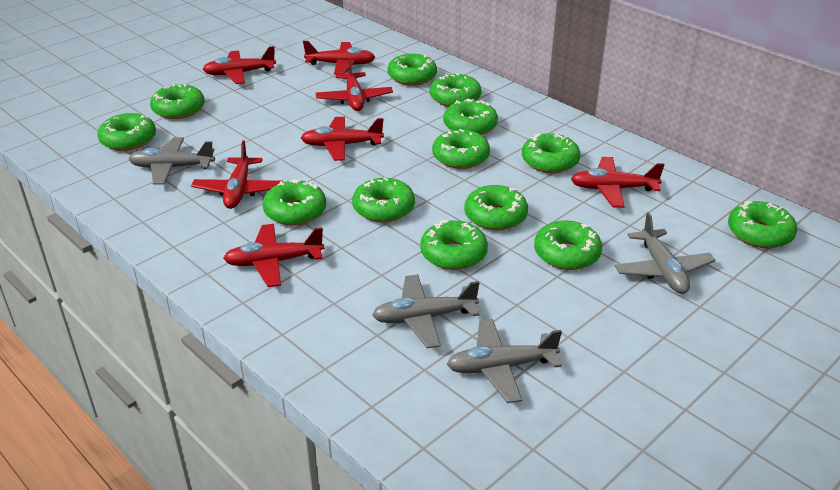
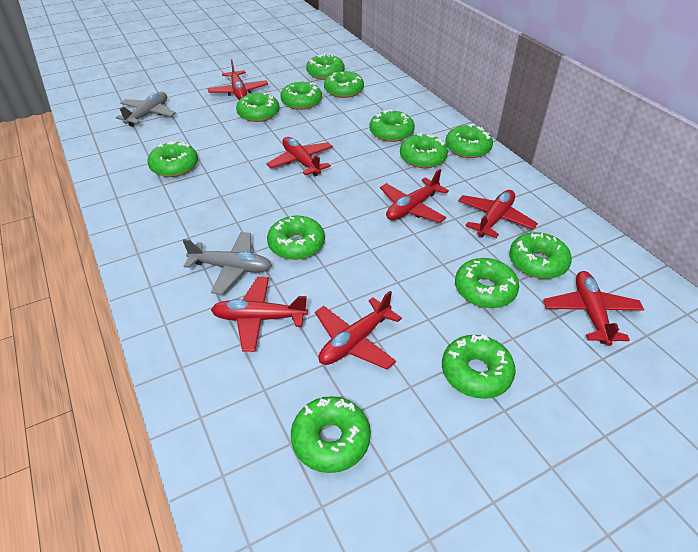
grey plane: 4 -> 2

